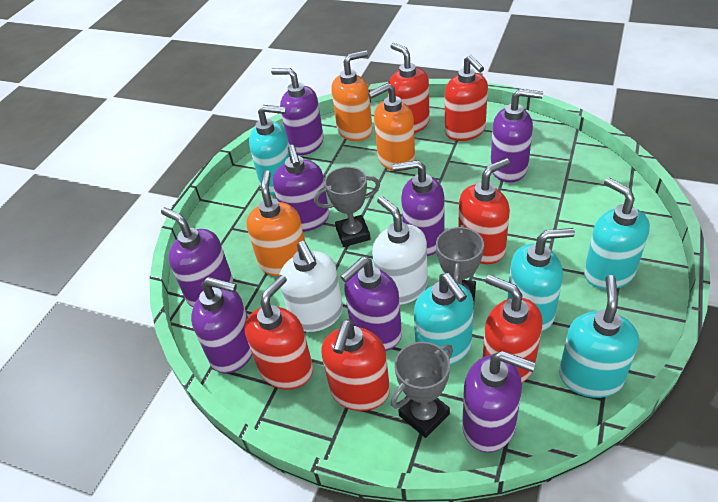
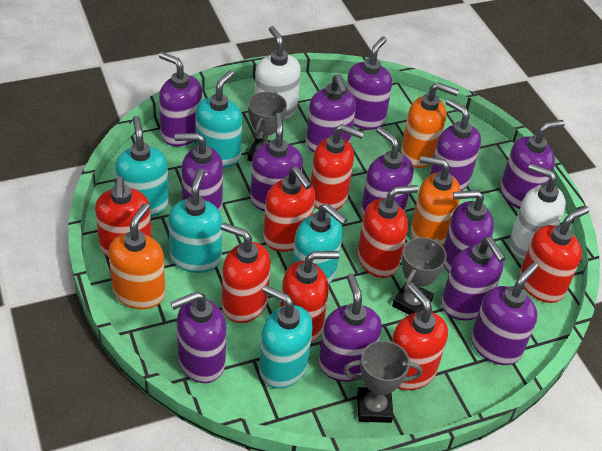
purple soap dispenser: 8 -> 13
red soap dispenser: 6 -> 8

